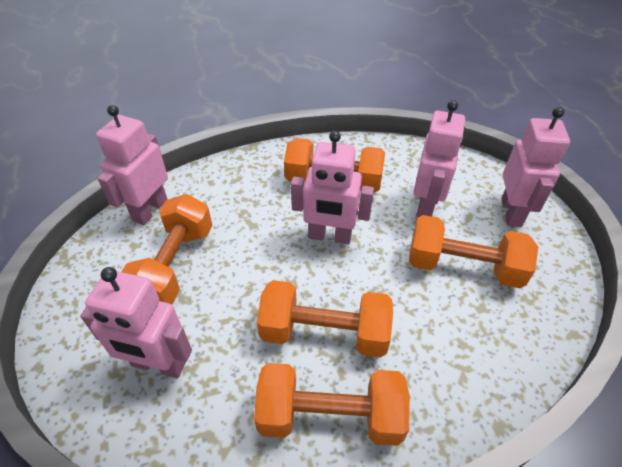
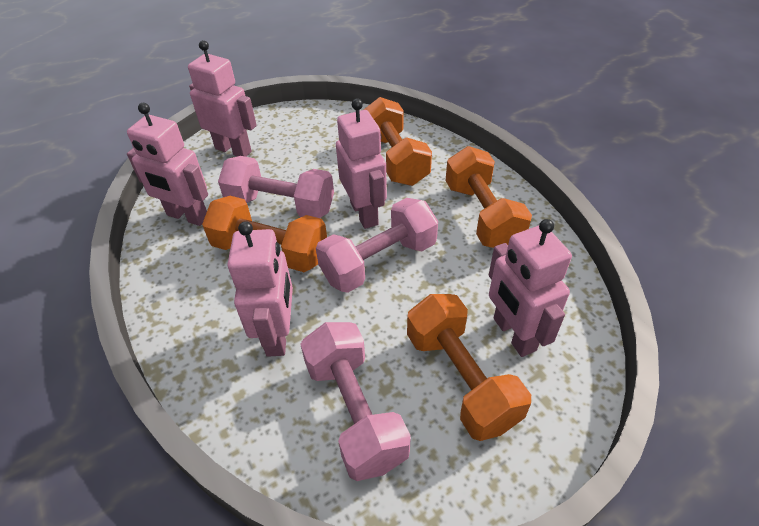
orange dumbbell: 5 -> 4
pink dumbbell: 0 -> 3

